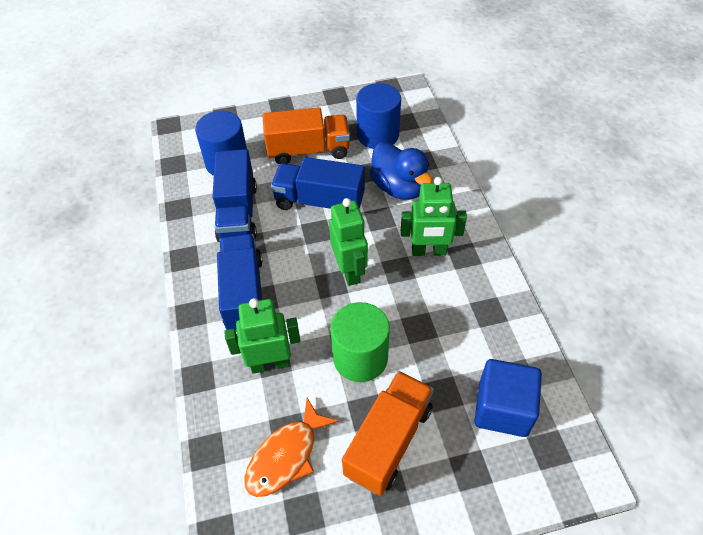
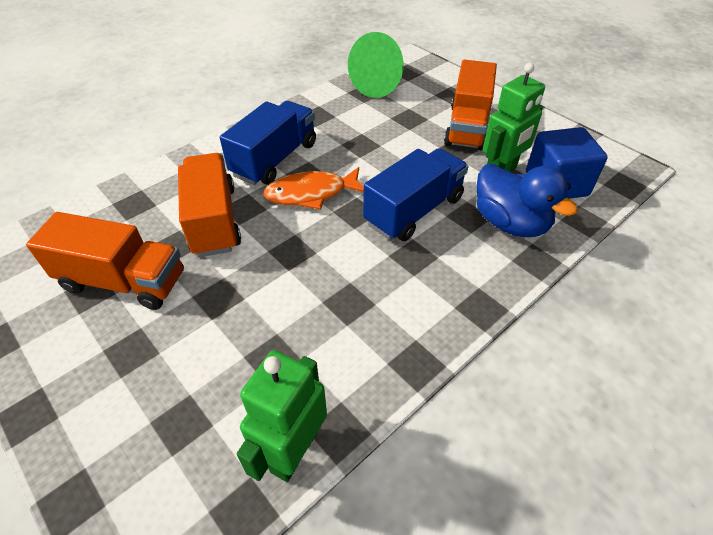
blue cylinder: 2 -> 0
blue truck: 3 -> 2
green cone: 0 -> 1
green cylinder: 1 -> 0
green robot: 3 -> 2
orange truck: 2 -> 3

